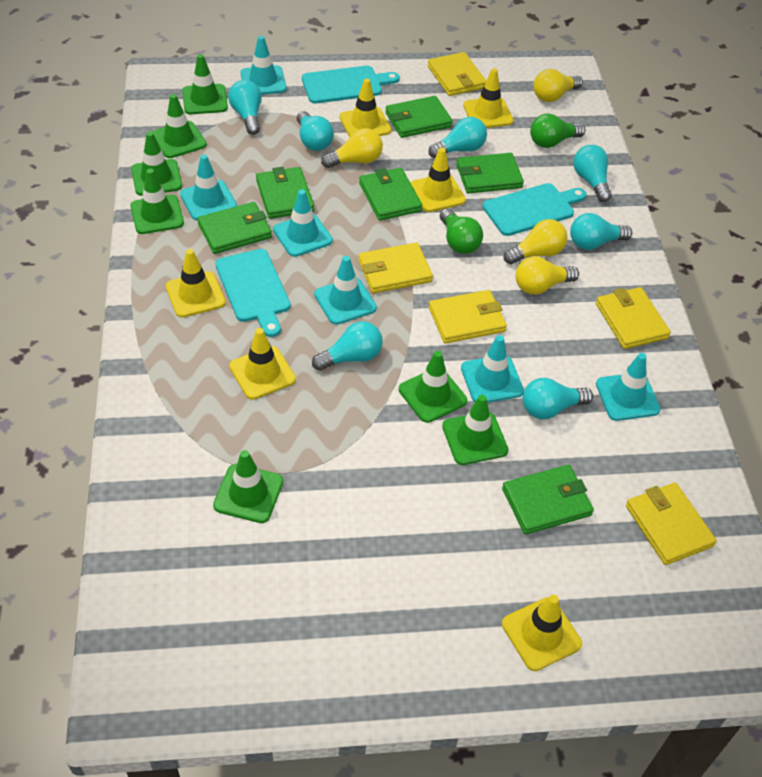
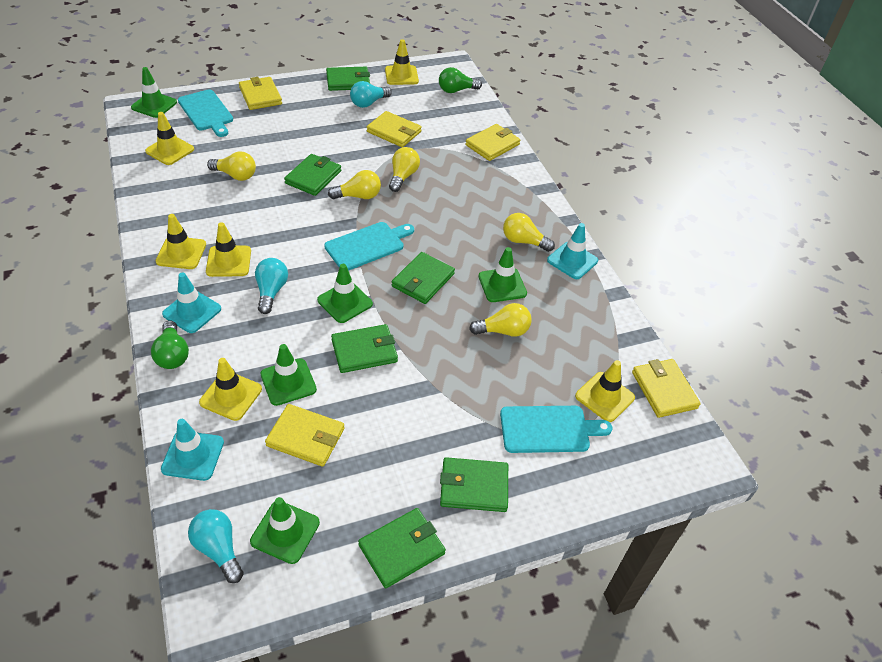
green traffic cone: 7 -> 5
turquoise light bulb: 7 -> 3
turquoise traffic cone: 6 -> 3
yellow light bulb: 4 -> 5

